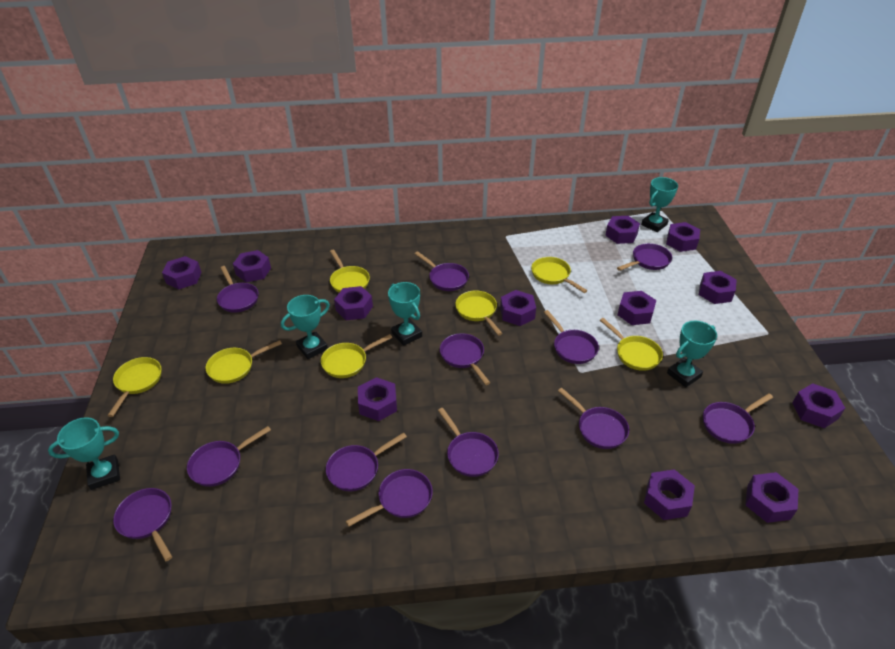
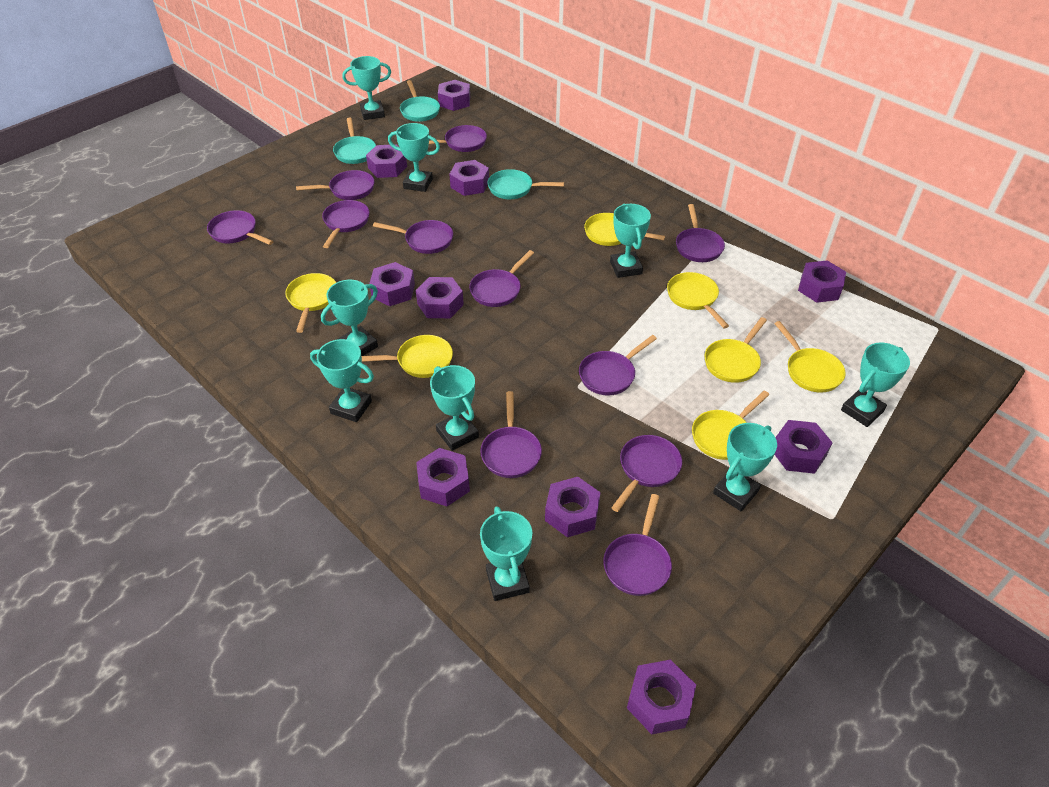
purple nut: 12 -> 10
purple pan: 12 -> 11
turquoise pan: 0 -> 3
turquoise trophy: 5 -> 9

